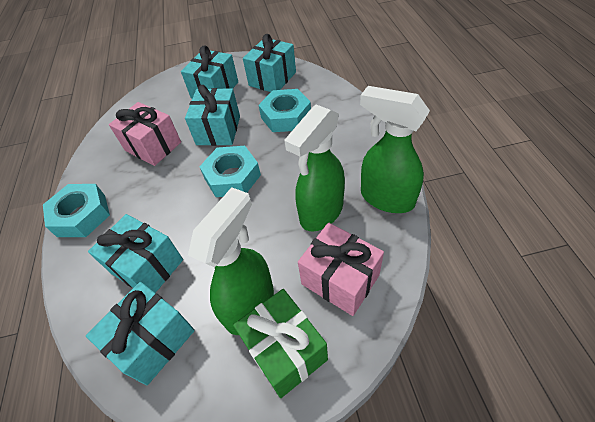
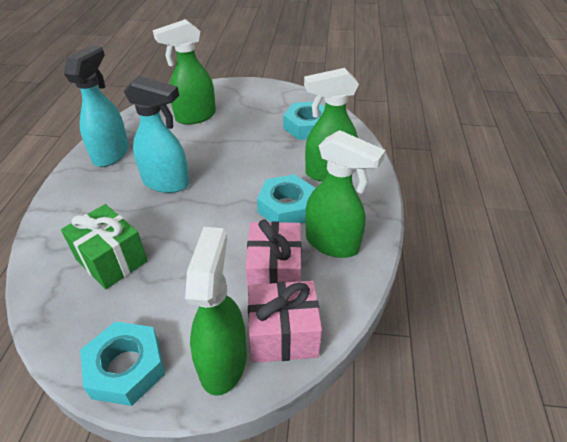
green spray bottle: 3 -> 4
turquoise gift: 5 -> 0
turquoise spray bottle: 0 -> 2

